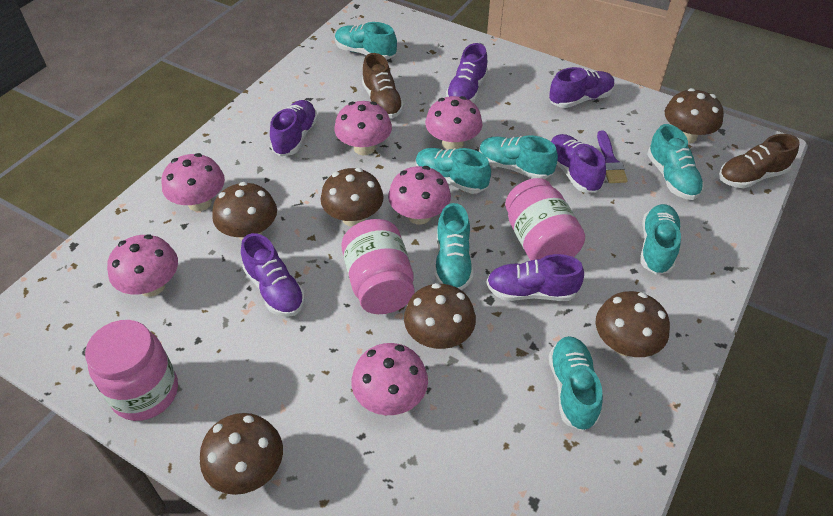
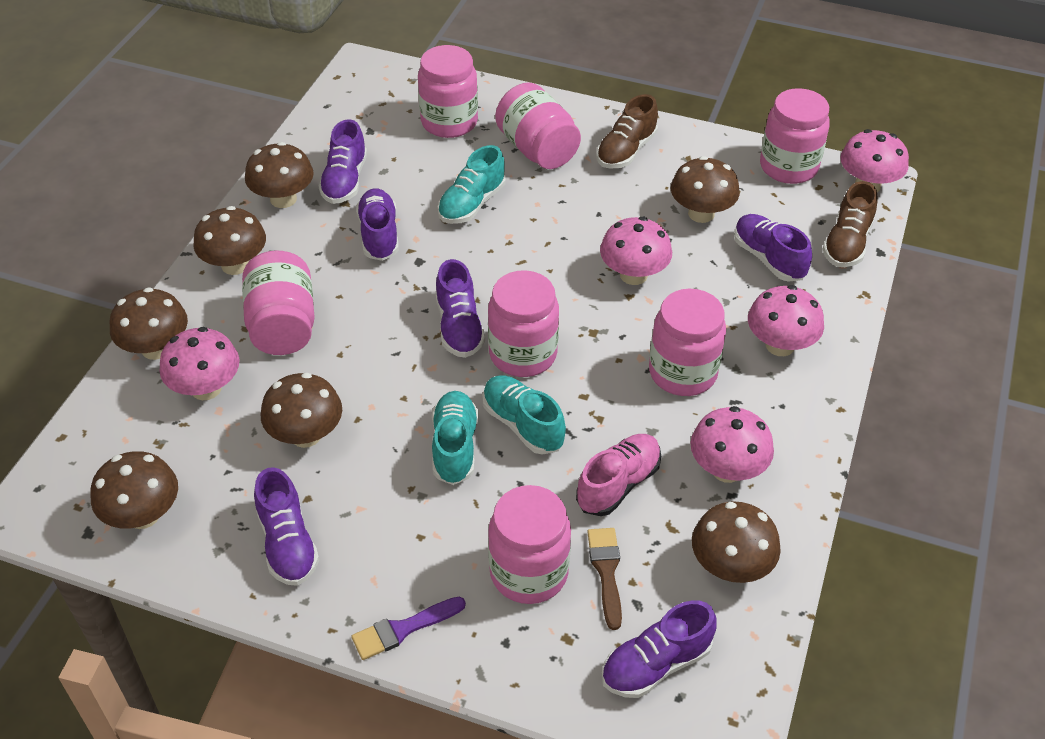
brown brush: 0 -> 1
brown mushroom: 6 -> 7
pink jar: 3 -> 7
pink mushroom: 6 -> 5
pink shoe: 0 -> 1
turquoise shoe: 7 -> 3

